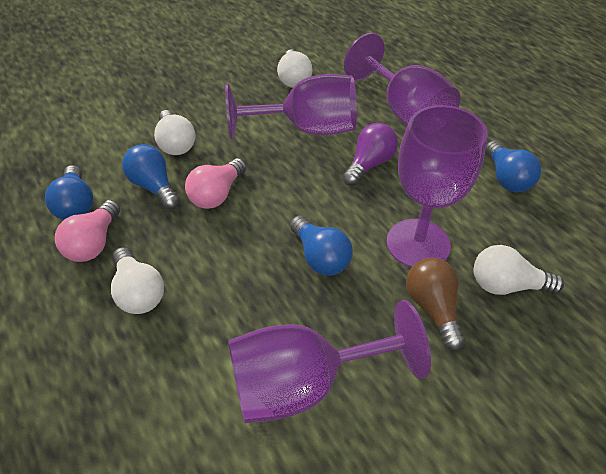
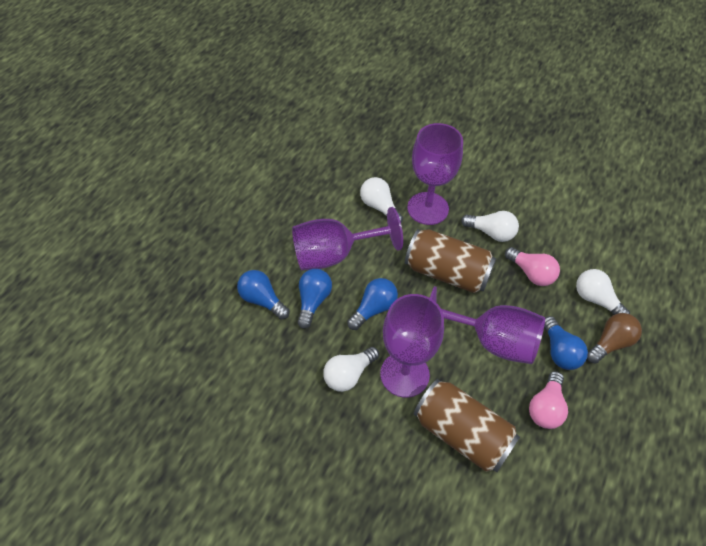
brown can: 0 -> 2
purple light bulb: 1 -> 0

